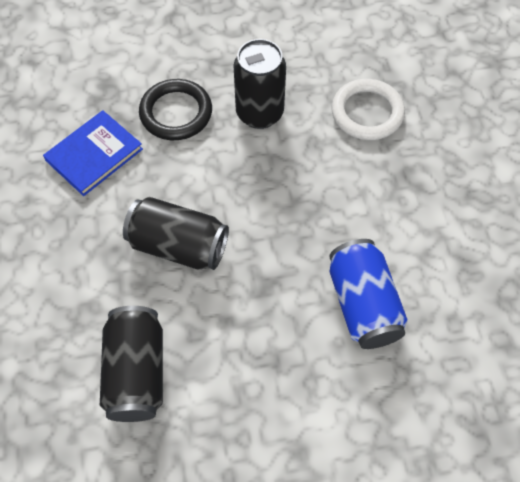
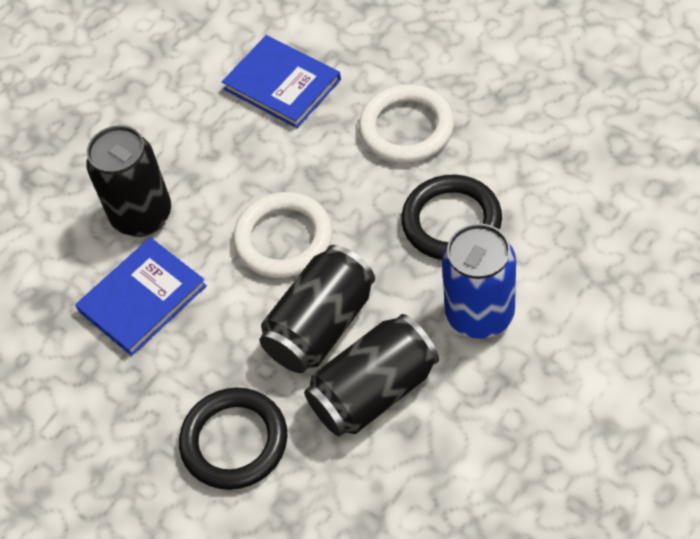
black ring: 1 -> 2
blue book: 1 -> 2
white ring: 1 -> 2

